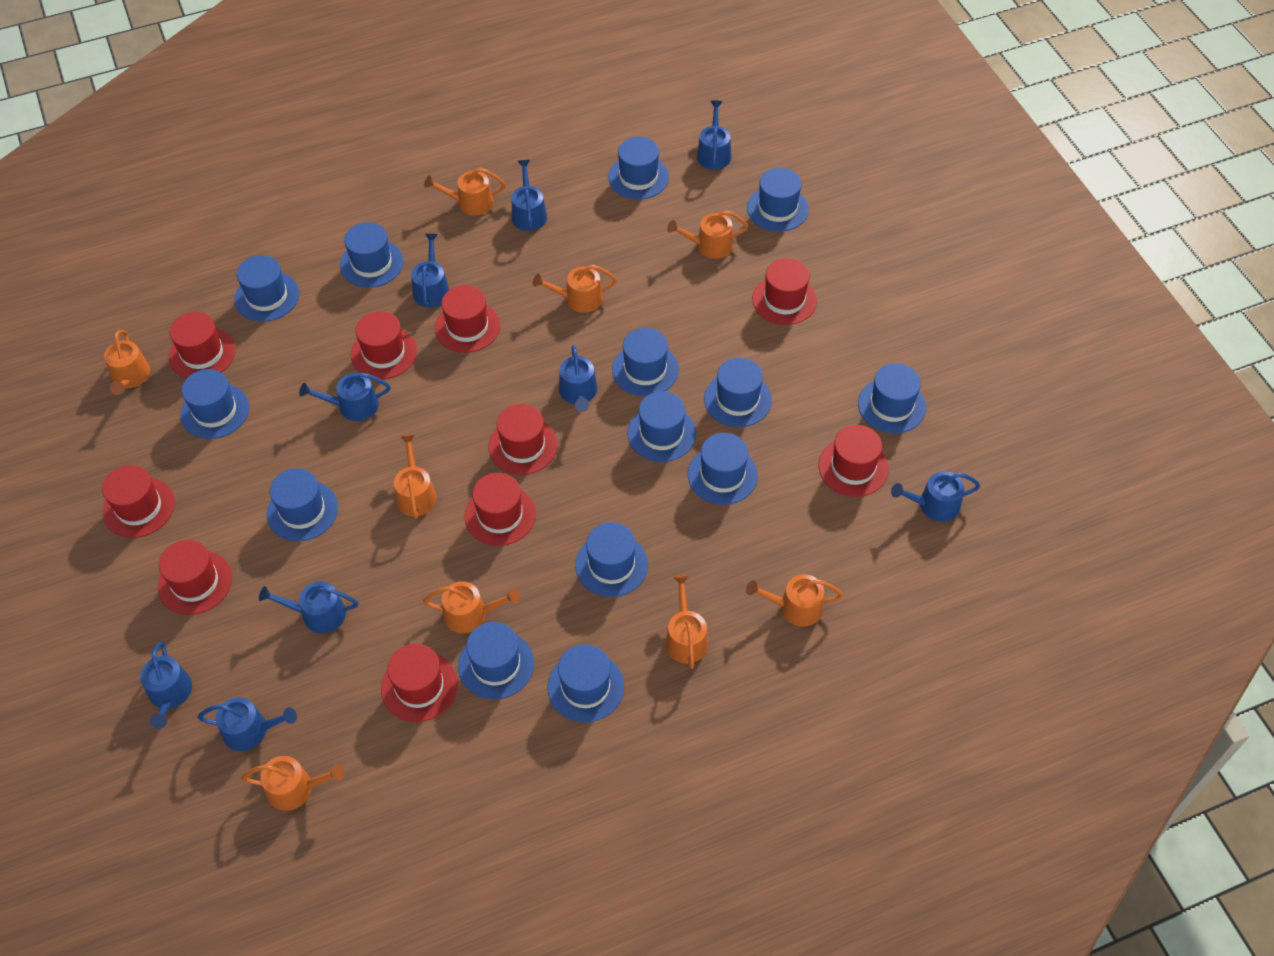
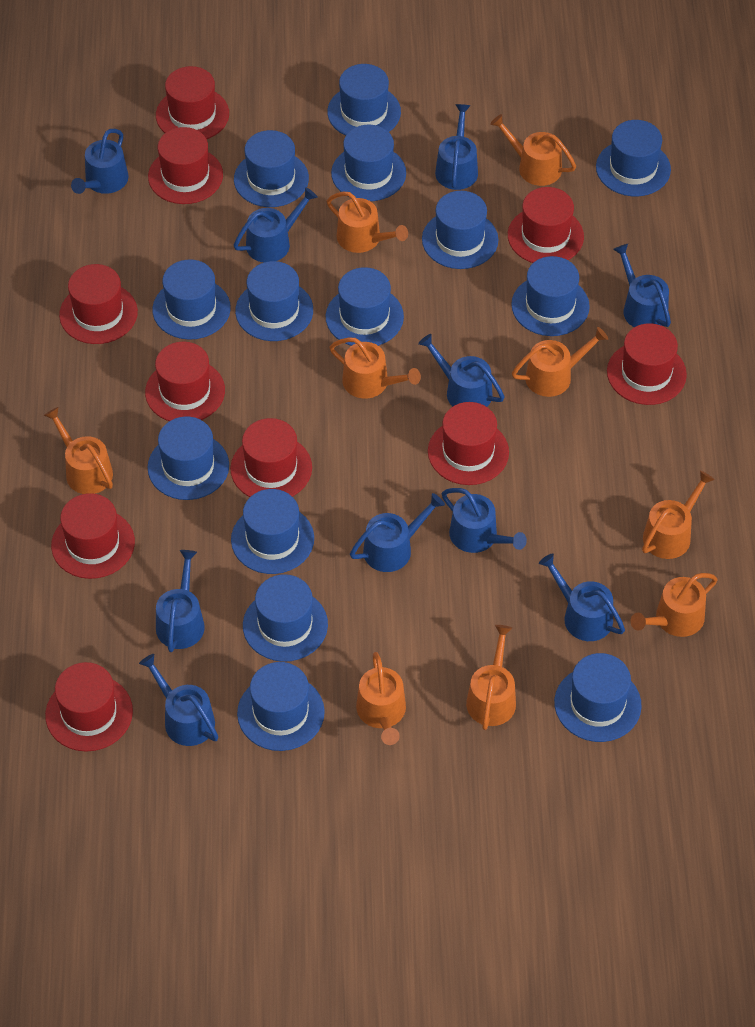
blue watering can: 9 -> 10

